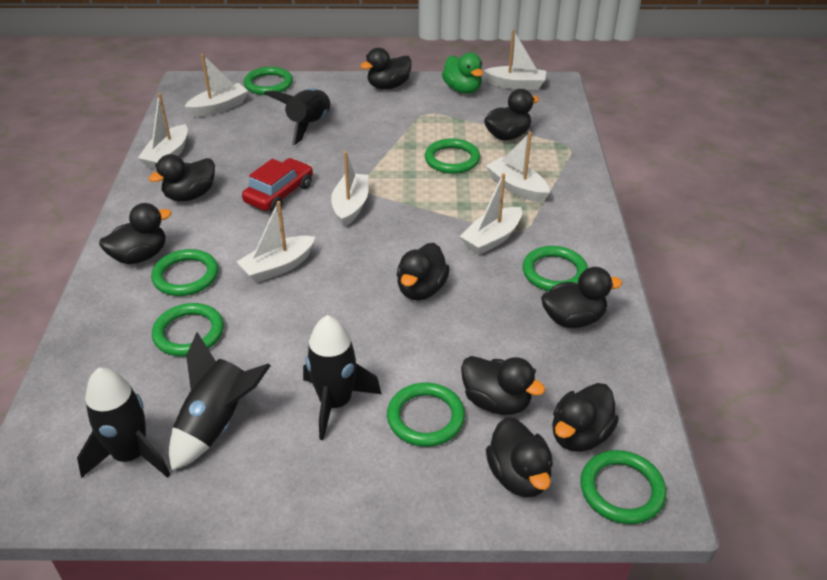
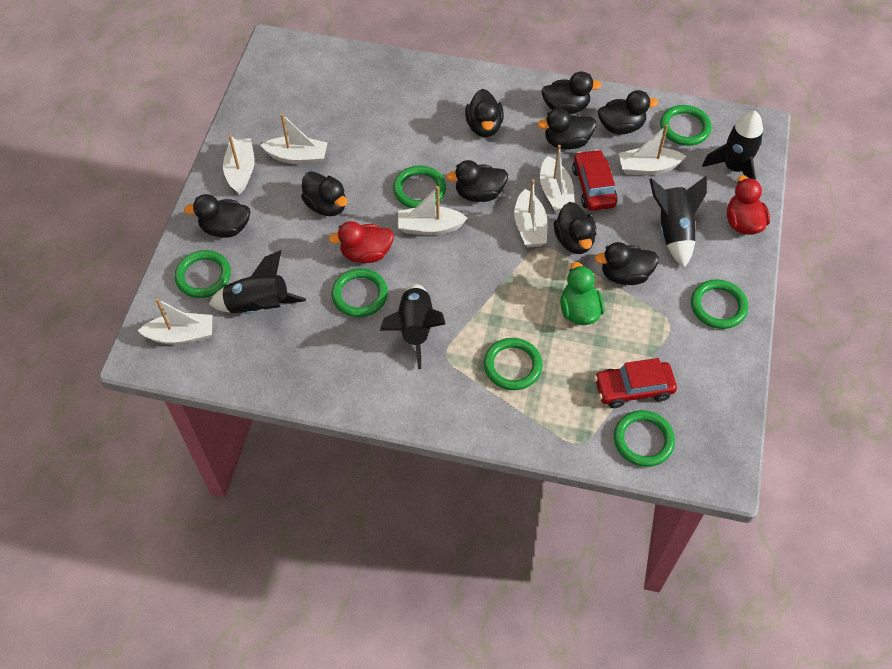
red car: 1 -> 2
red duck: 0 -> 2

